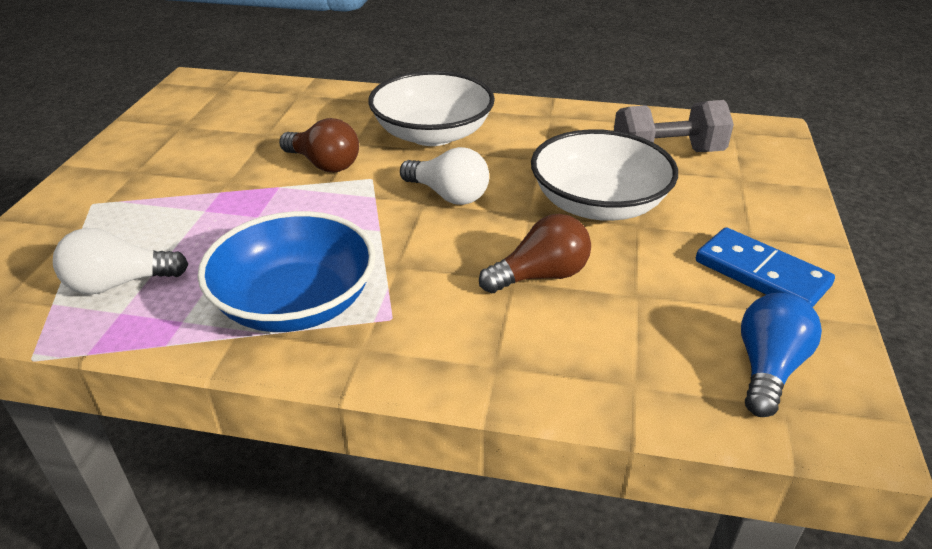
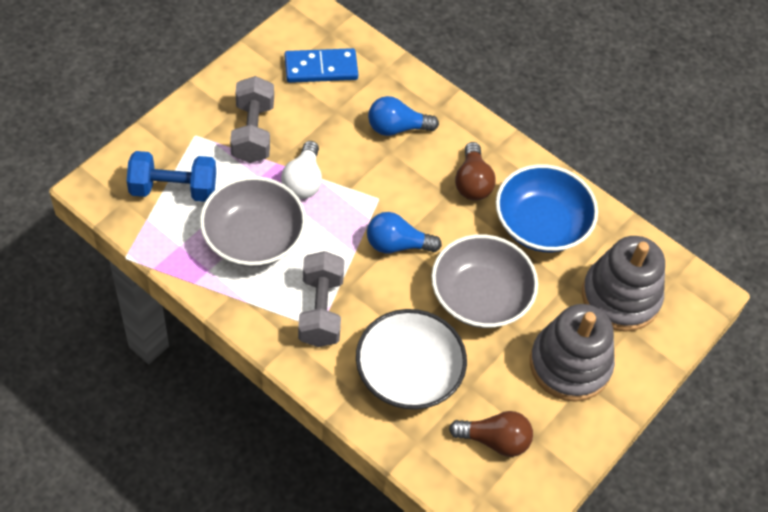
blue dumbbell: 0 -> 1
blue light bulb: 1 -> 2
grey bowl: 0 -> 2
grey dumbbell: 1 -> 2
grey stacking toy: 0 -> 2
white bowl: 2 -> 1
white light bulb: 2 -> 1

